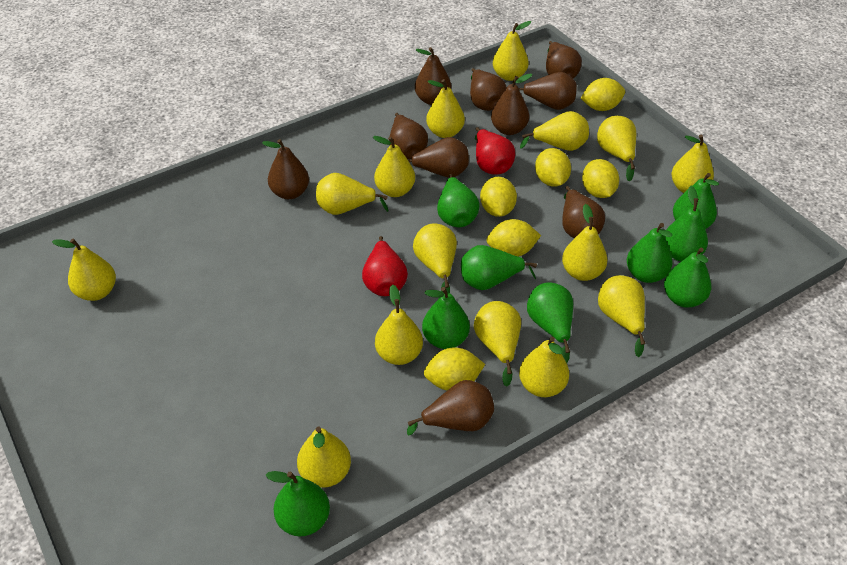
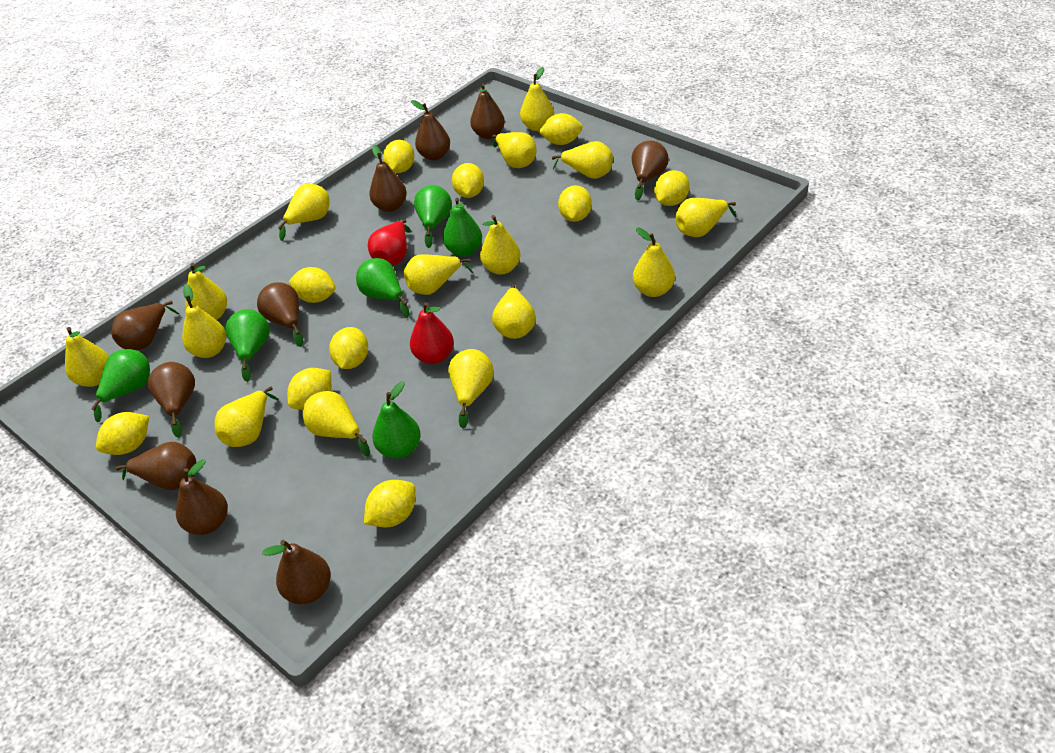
green pear: 9 -> 6
yellow lemon: 6 -> 10

